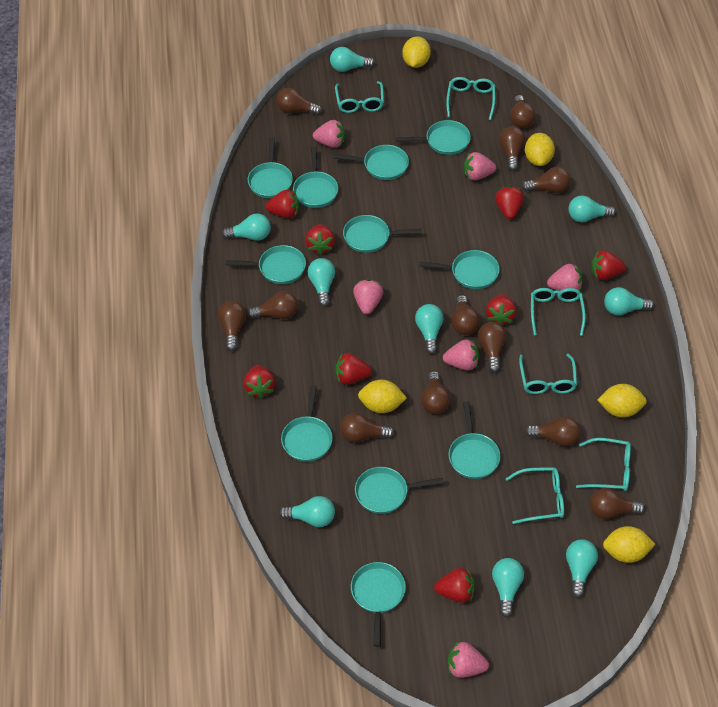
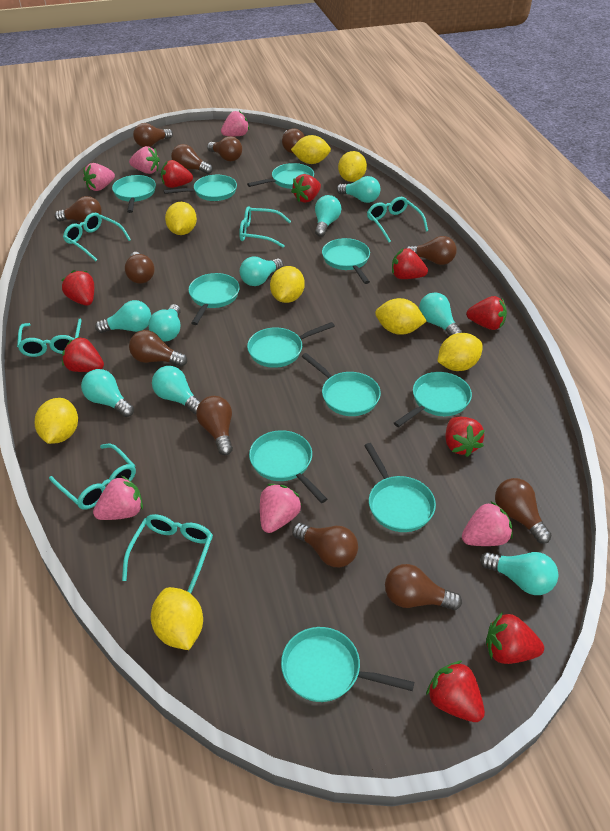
red strawberry: 8 -> 9
yellow lemon: 5 -> 8

